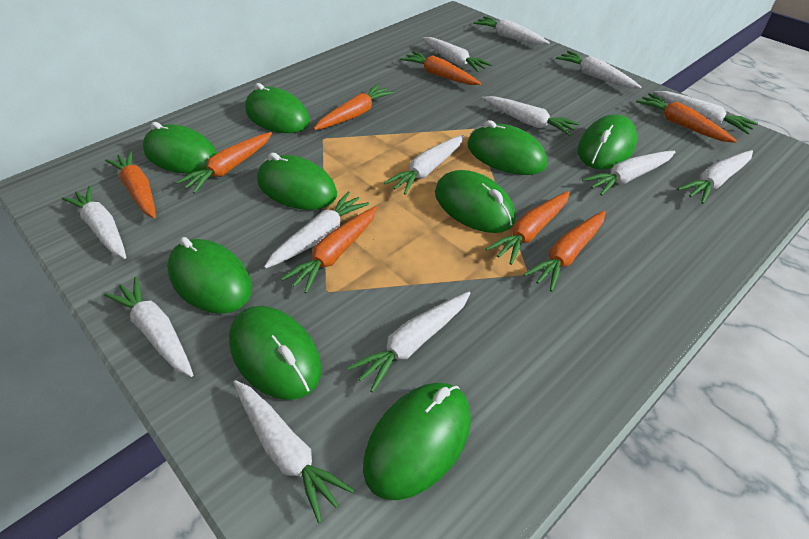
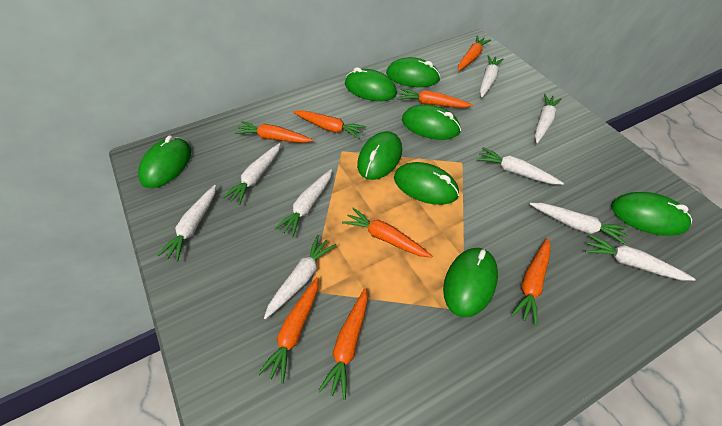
green mouse: 9 -> 8
white carrot: 13 -> 9

